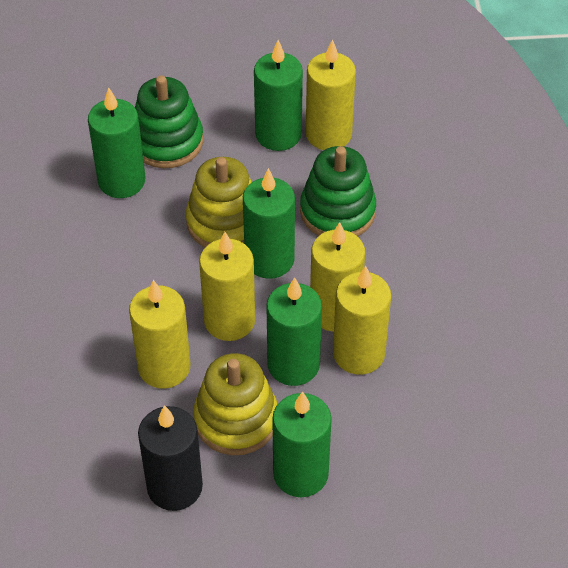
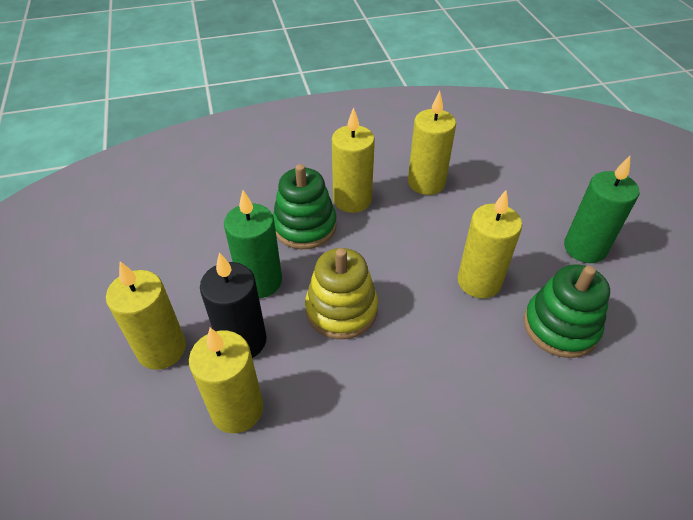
green candle: 5 -> 2
yellow stacking toy: 2 -> 1

